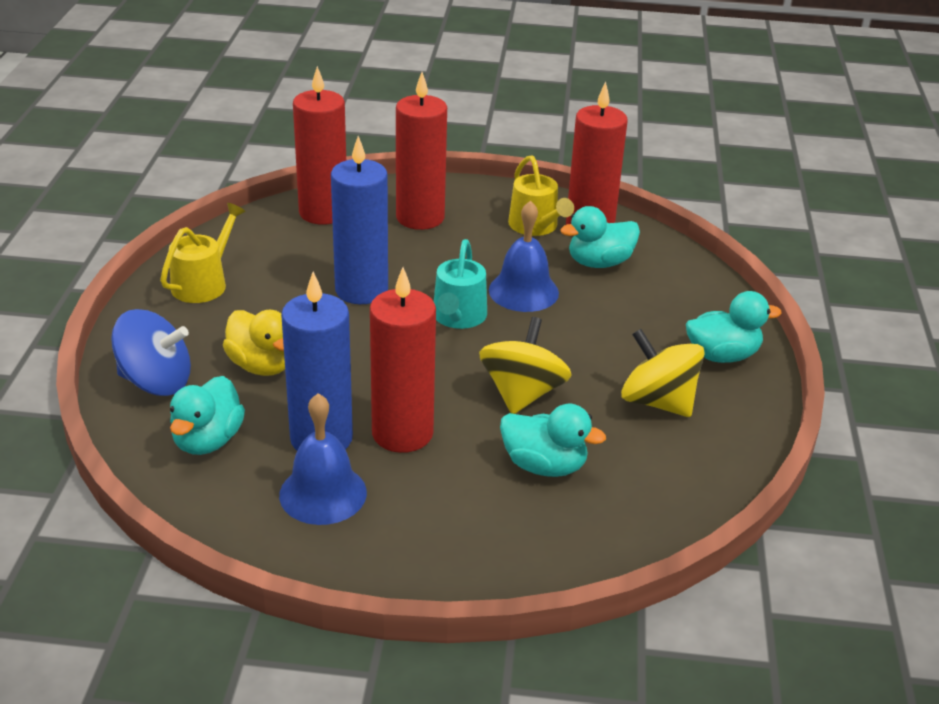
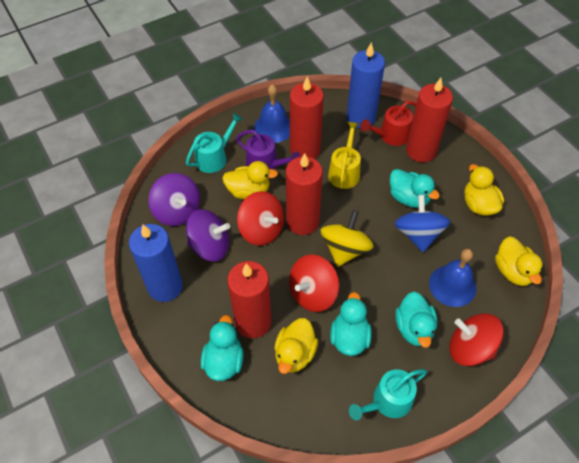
purple spinning top: 0 -> 2
purple watering can: 0 -> 1
red spinning top: 0 -> 3
red watering can: 0 -> 1
turquoise watering can: 1 -> 2
yellow duck: 1 -> 4
yellow spinning top: 2 -> 1
yellow watering can: 2 -> 1

